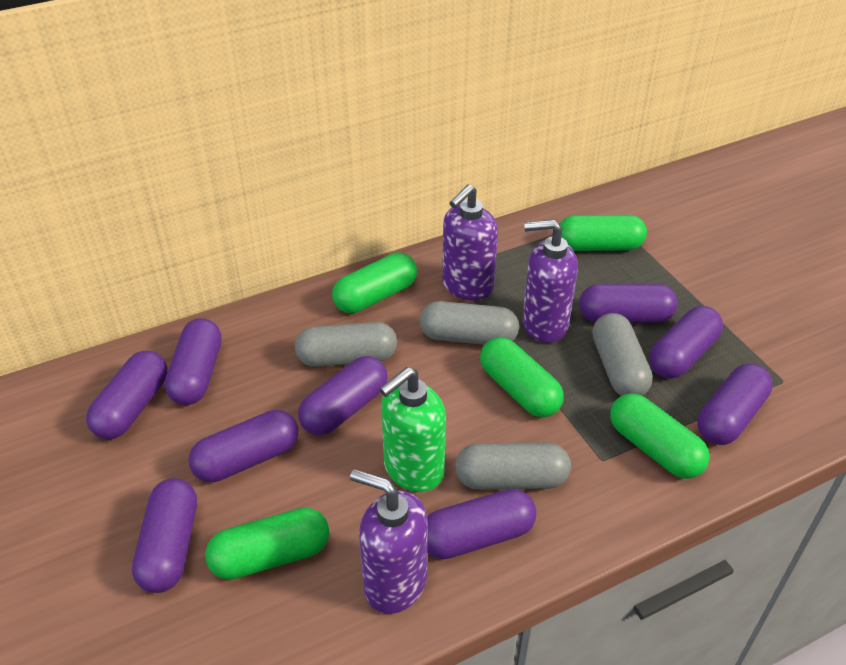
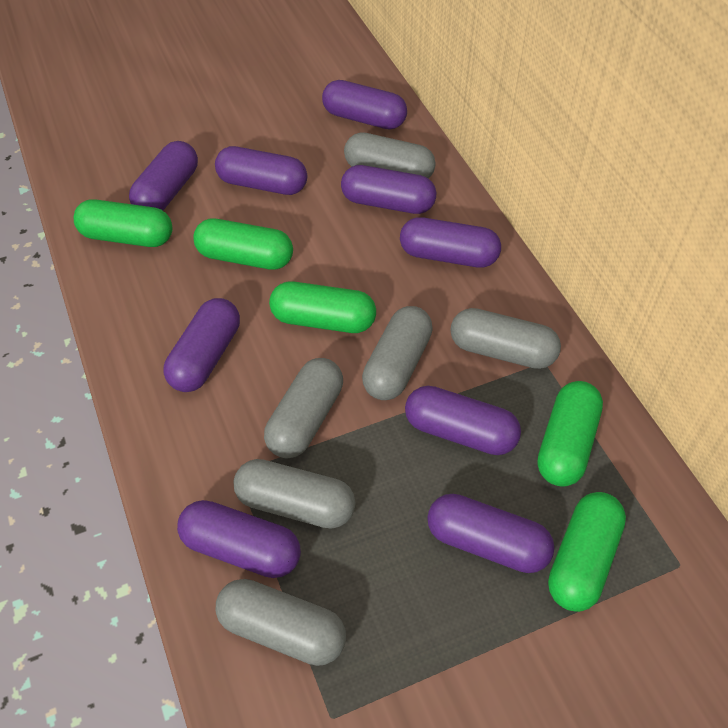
green soap dispenser: 1 -> 0
grey capsule: 4 -> 6
purple soap dispenser: 3 -> 0

